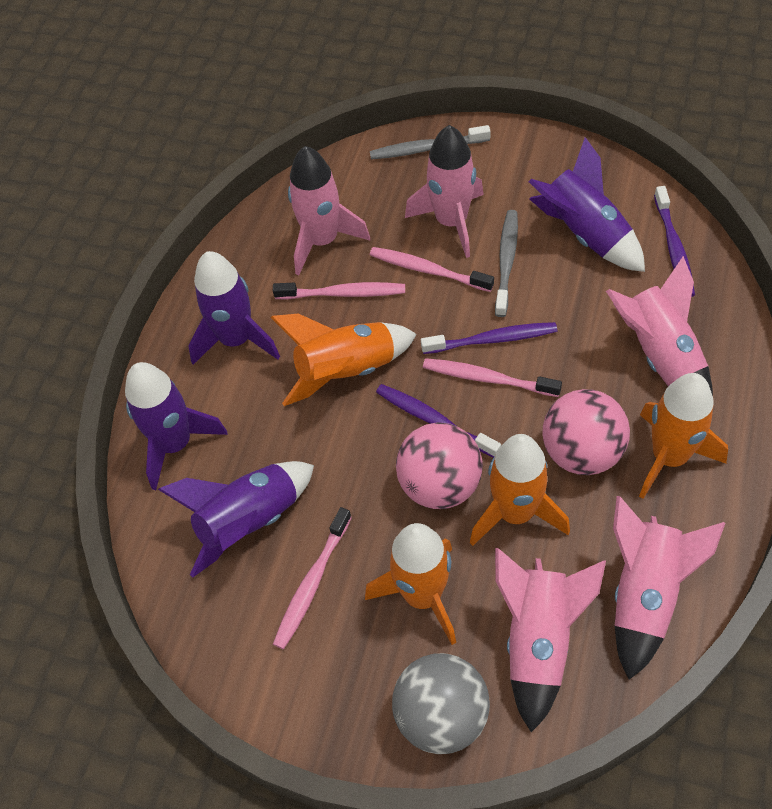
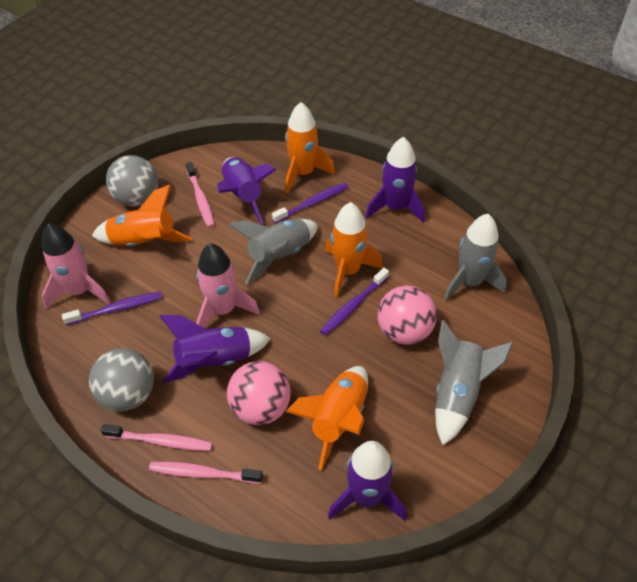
grey ball: 1 -> 2
grey rocket: 0 -> 3
grey toothbrush: 2 -> 0
pink rocket: 5 -> 2
pink toothbrush: 4 -> 3

